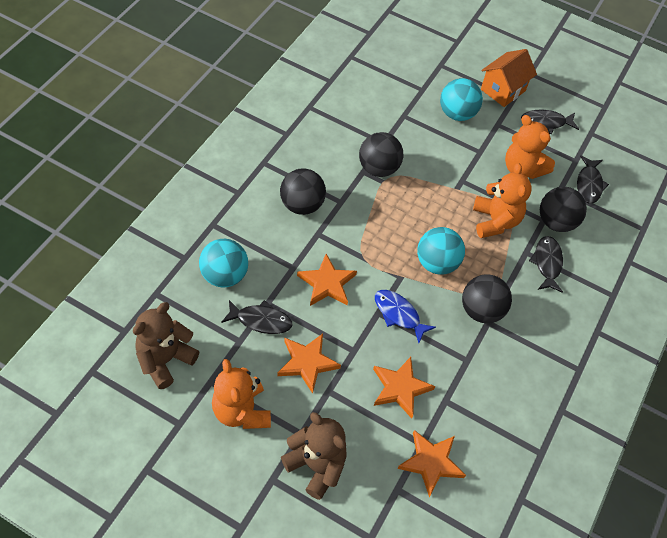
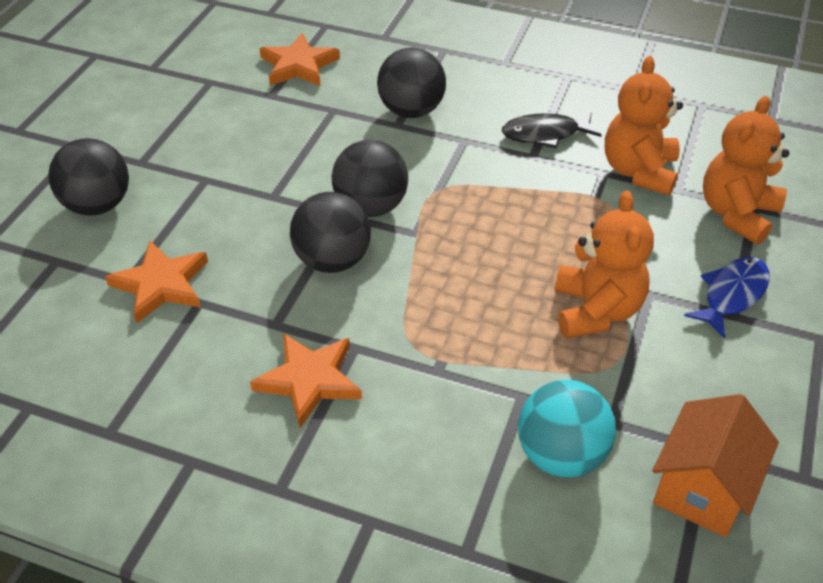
black fish: 4 -> 1
brown teddy bear: 2 -> 0
orange star: 4 -> 3
turquoise ball: 3 -> 1

